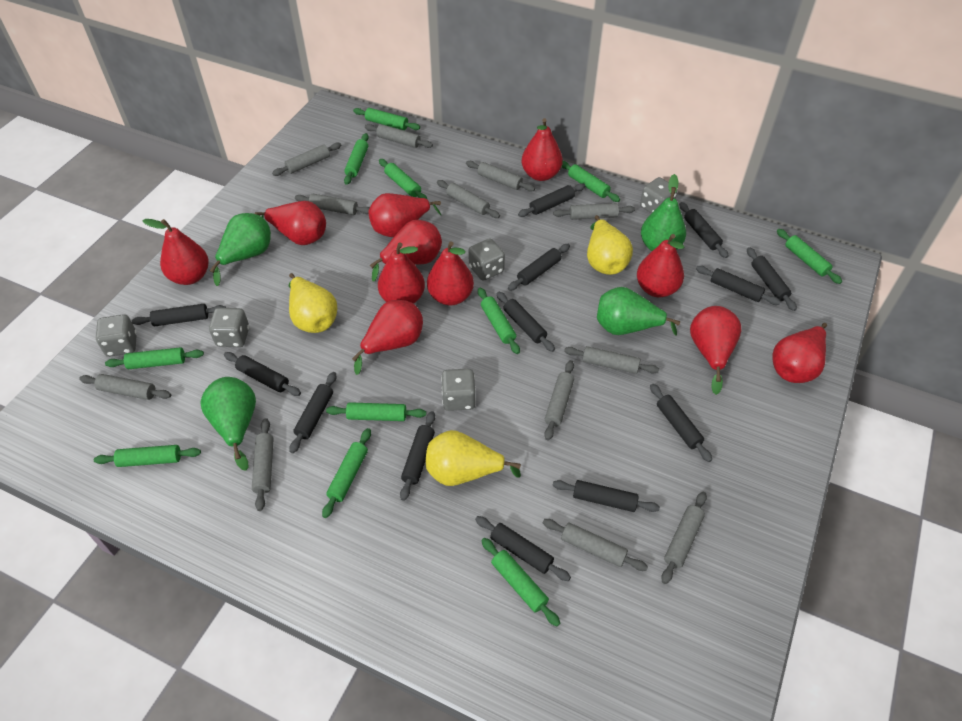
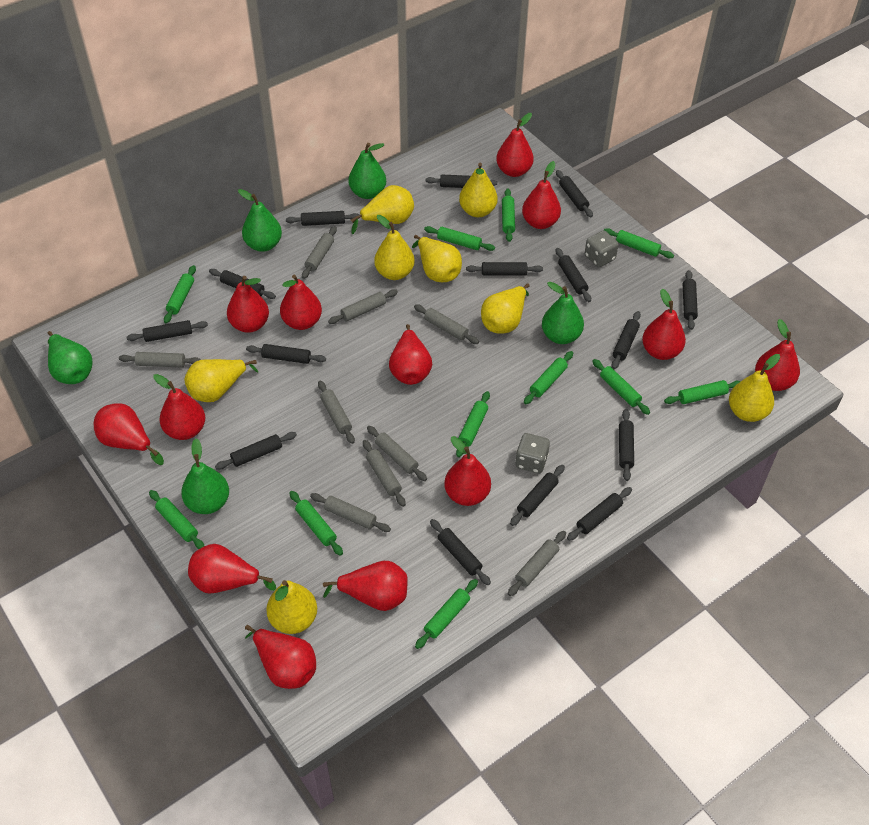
black rolling pin: 13 -> 15
green pear: 4 -> 5
grey dice: 5 -> 2
grey rolling pin: 12 -> 9
red pear: 11 -> 13
yellow pear: 3 -> 8

